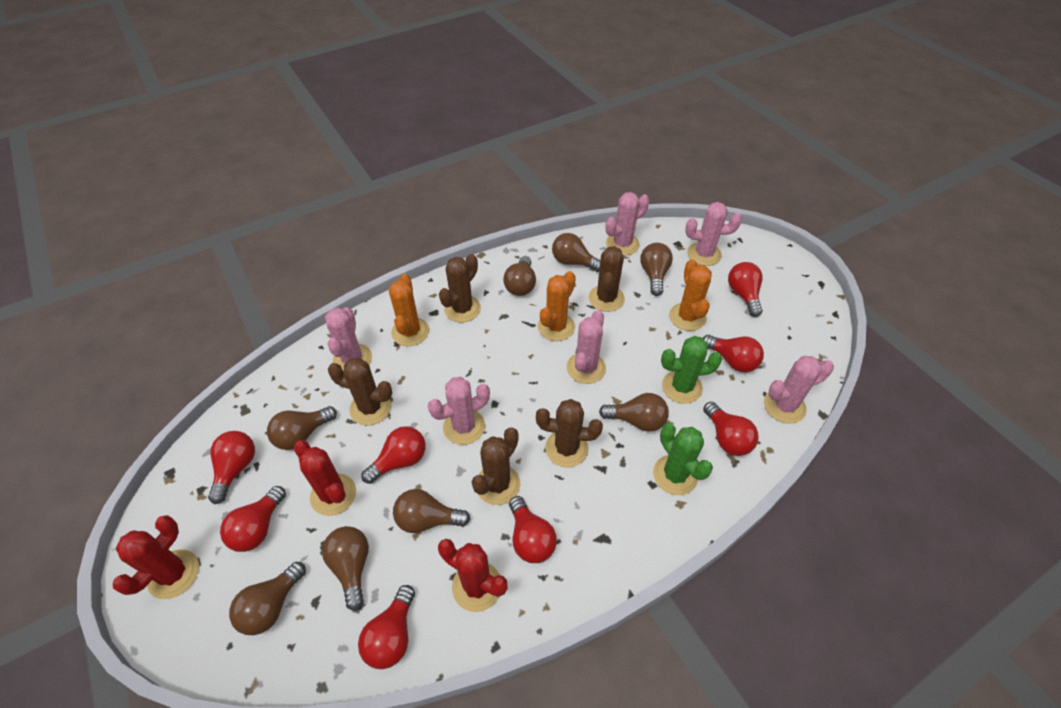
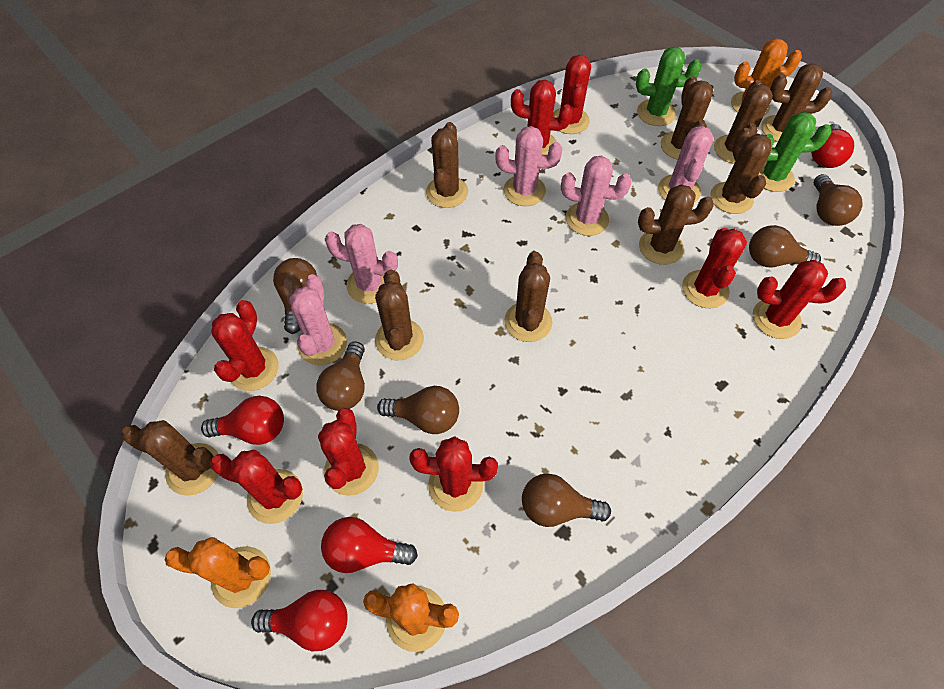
brown cactus: 5 -> 9
brown light bulb: 8 -> 6
pink cactus: 6 -> 5
red cactus: 3 -> 8
red light bulb: 8 -> 4

